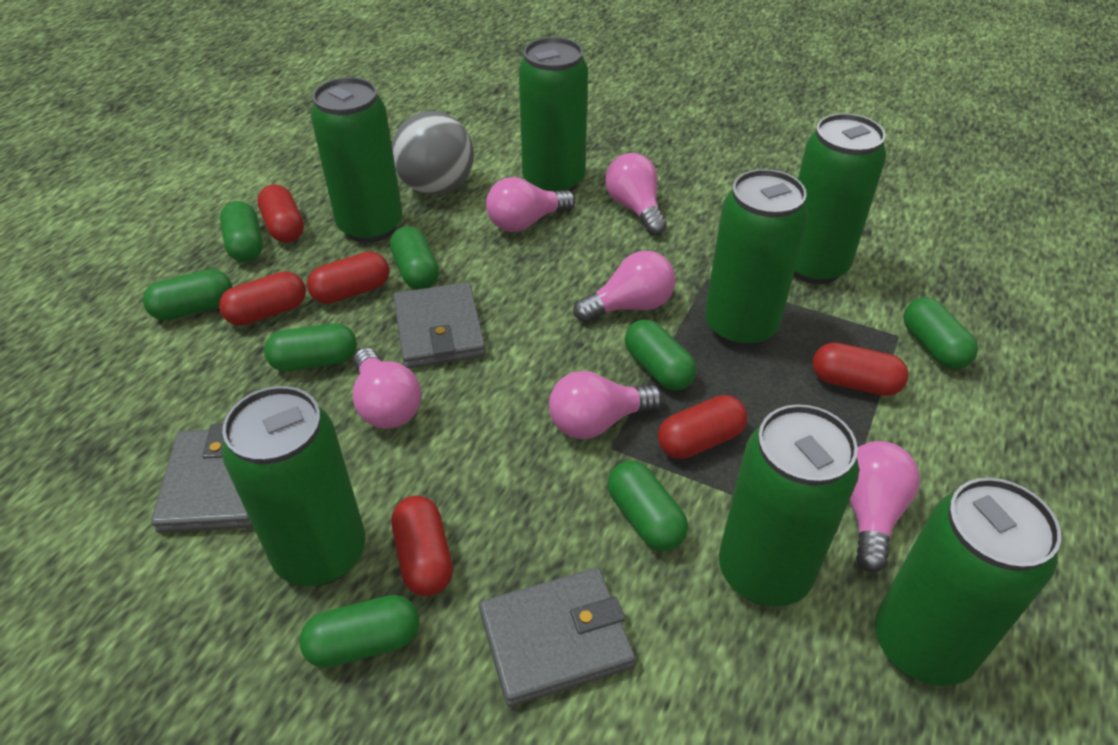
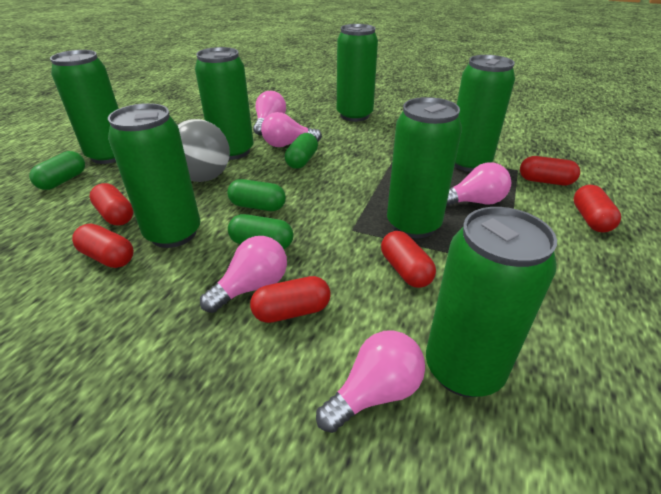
green capsule: 8 -> 4
grey wallet: 3 -> 0
pink light bulb: 6 -> 5

